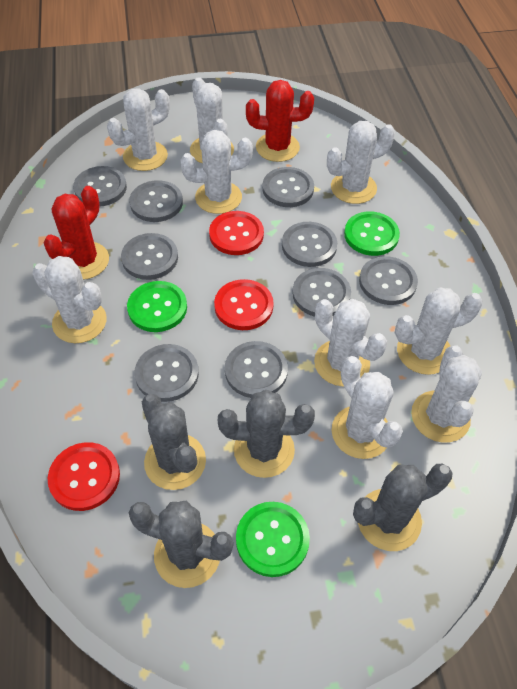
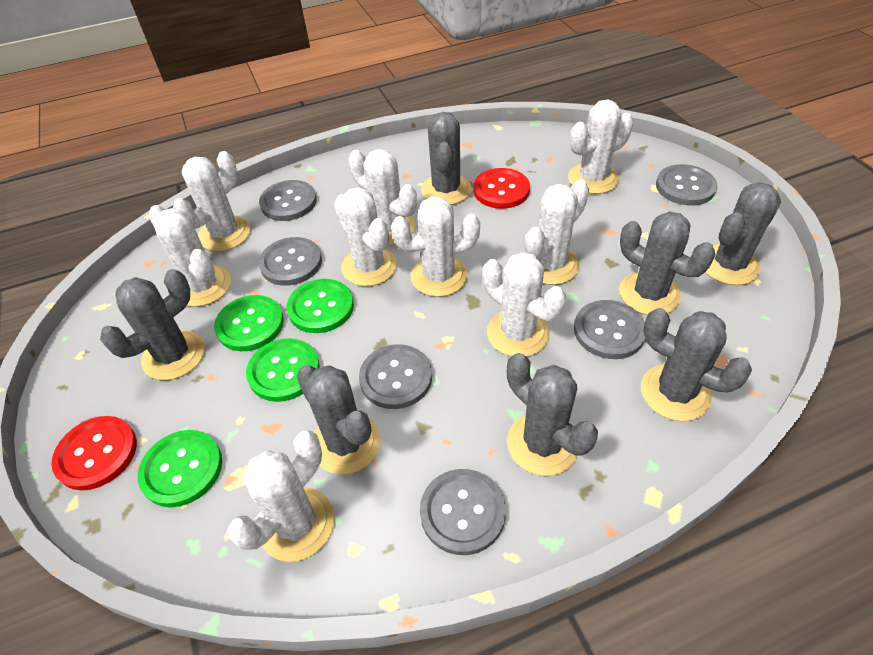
green button: 3 -> 4
grey button: 9 -> 6
grey cactus: 4 -> 7
red button: 3 -> 2
red cactus: 2 -> 0

